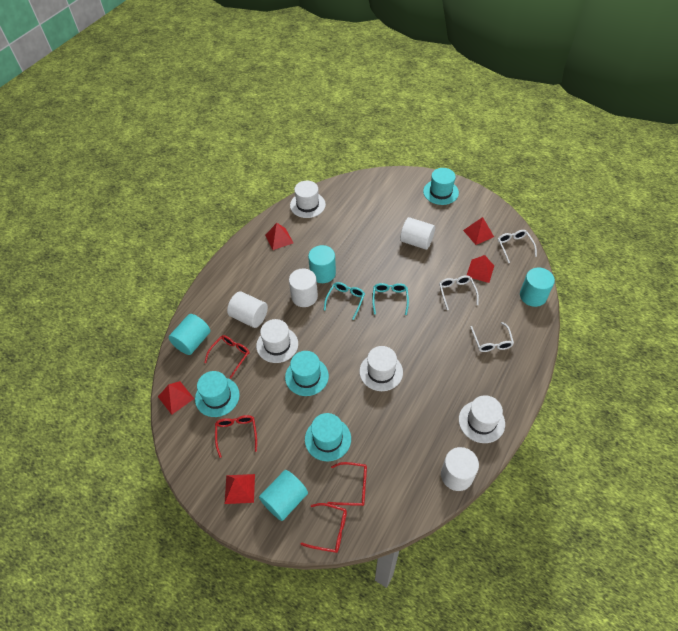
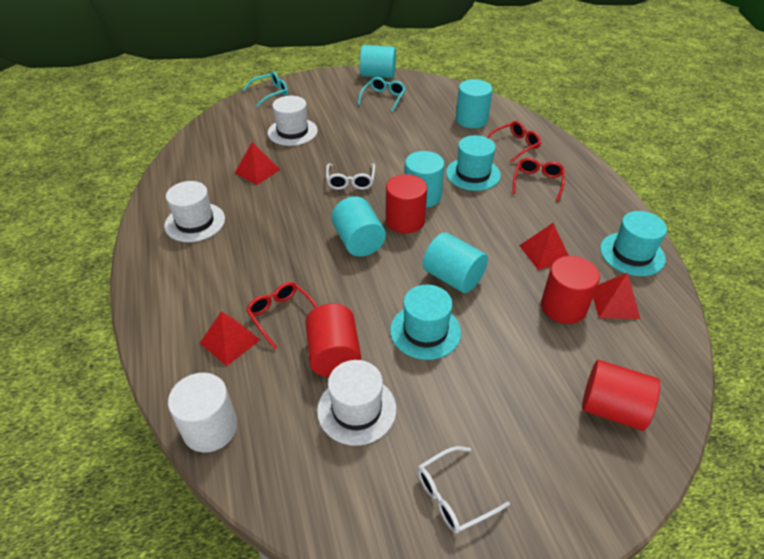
red cylinder: 0 -> 4
red glasses: 4 -> 3
red pyramid: 5 -> 4
turquoise cylinder: 4 -> 5
turquoise hat: 4 -> 3
white cylinder: 4 -> 1
white glasses: 3 -> 2
white hat: 4 -> 3

